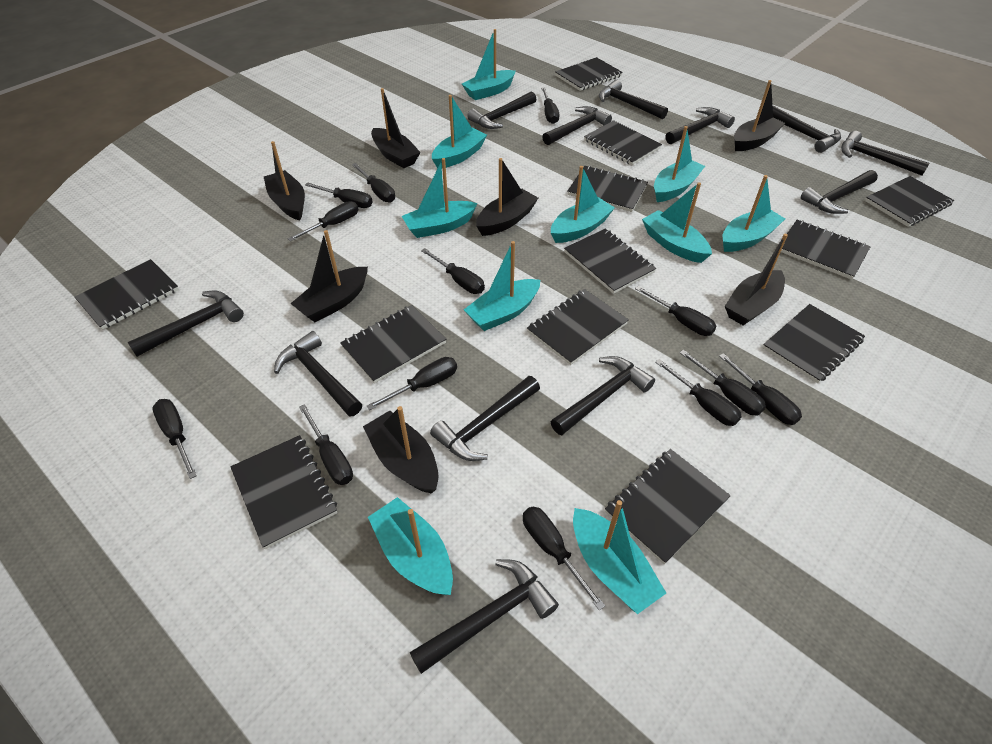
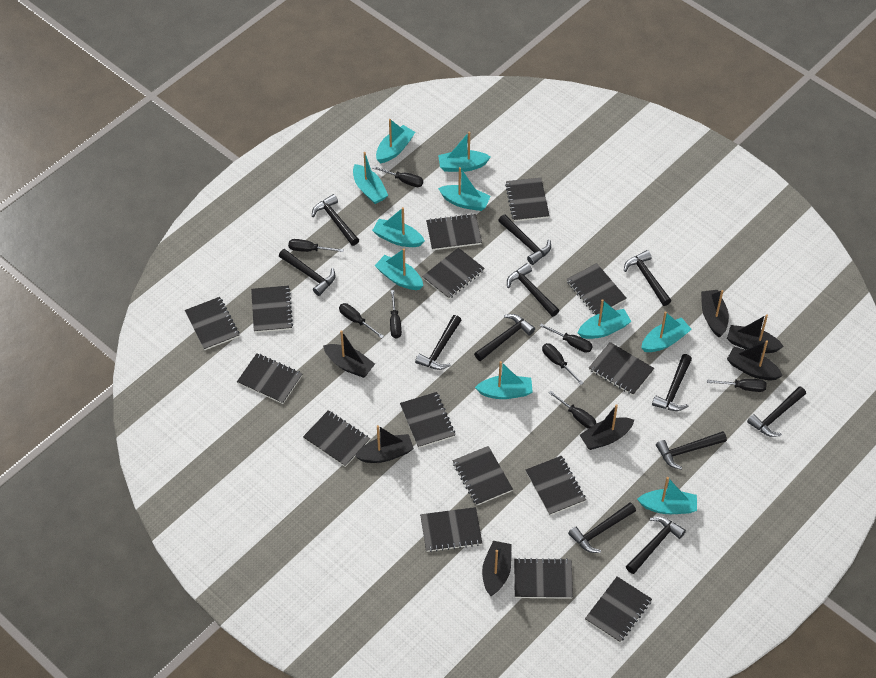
black notebook: 12 -> 15
black screwdriver: 13 -> 8

